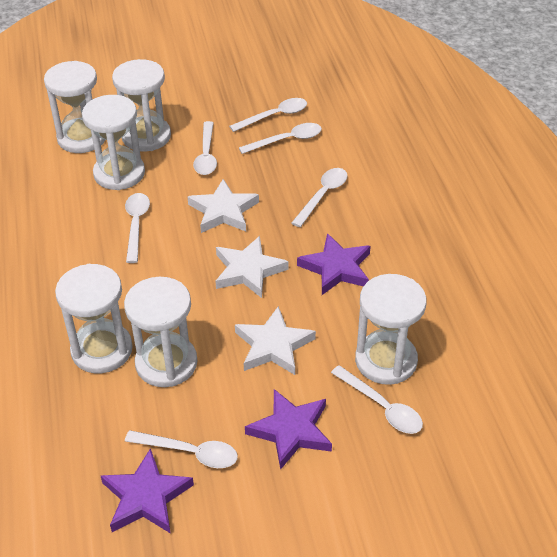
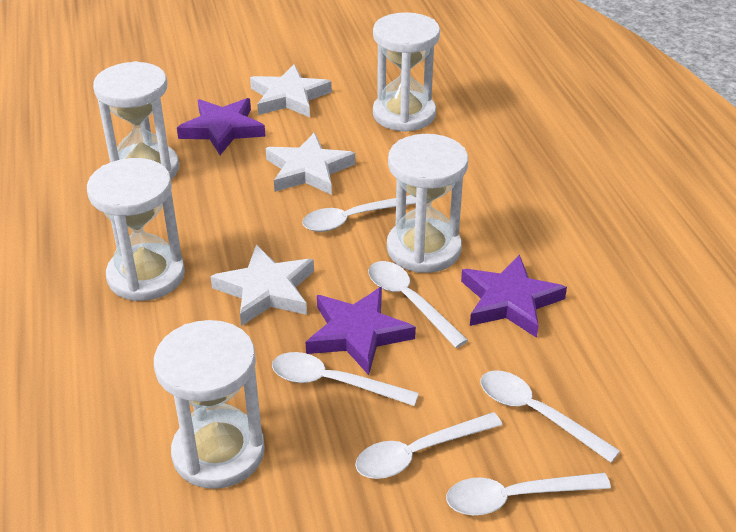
white hourglass: 6 -> 5
white spoon: 7 -> 6

